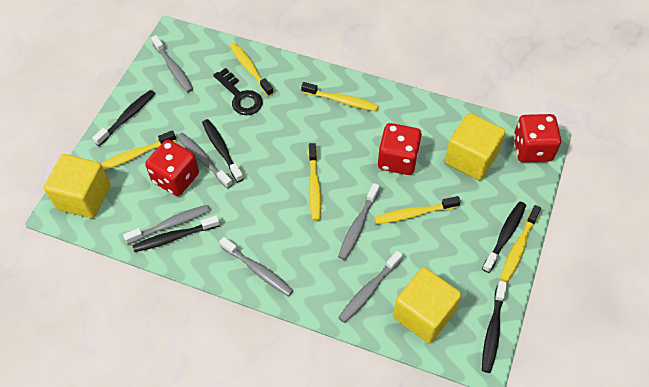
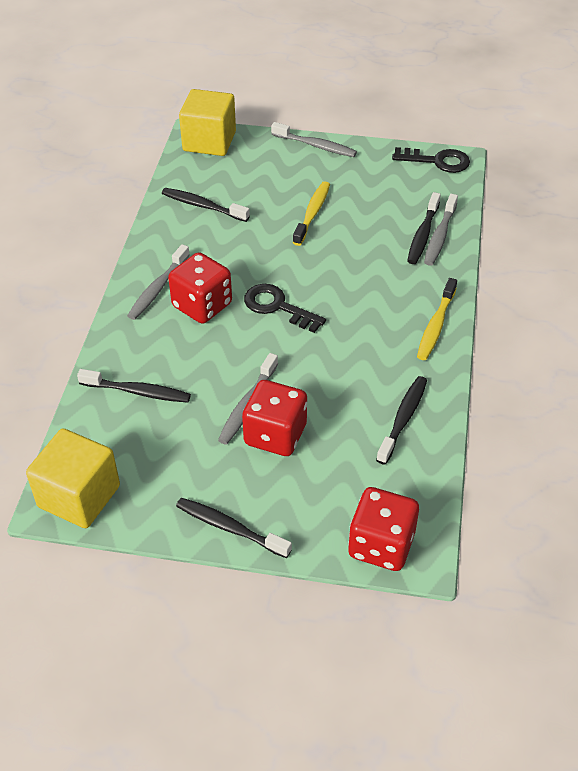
black key: 1 -> 2
grey toothbrush: 6 -> 4
yellow cube: 3 -> 2
yellow toothbrush: 6 -> 2

